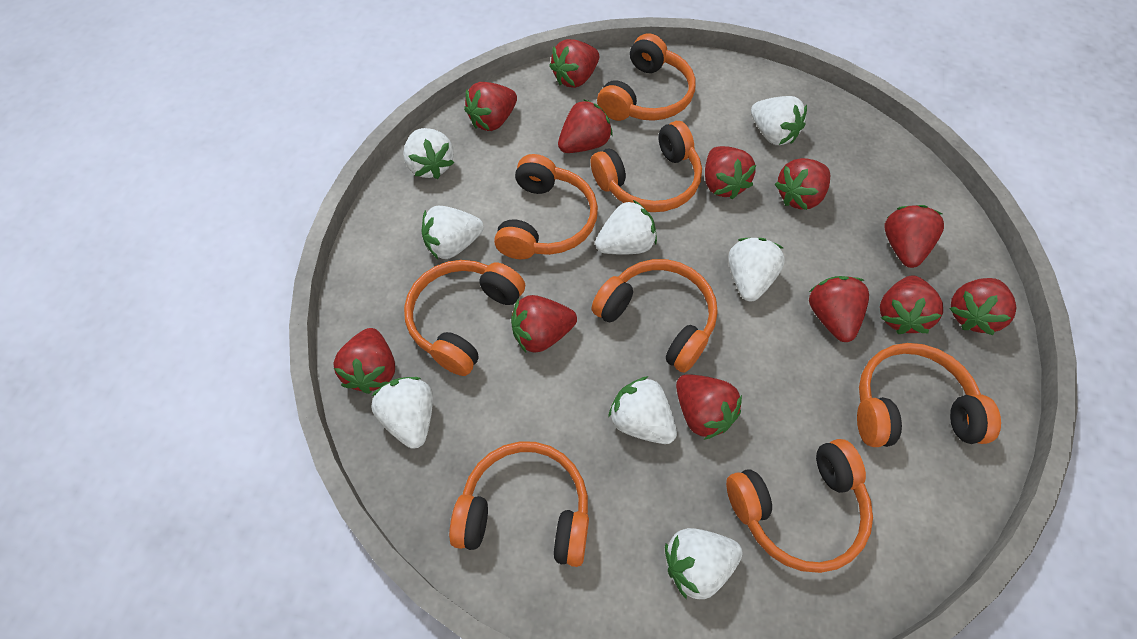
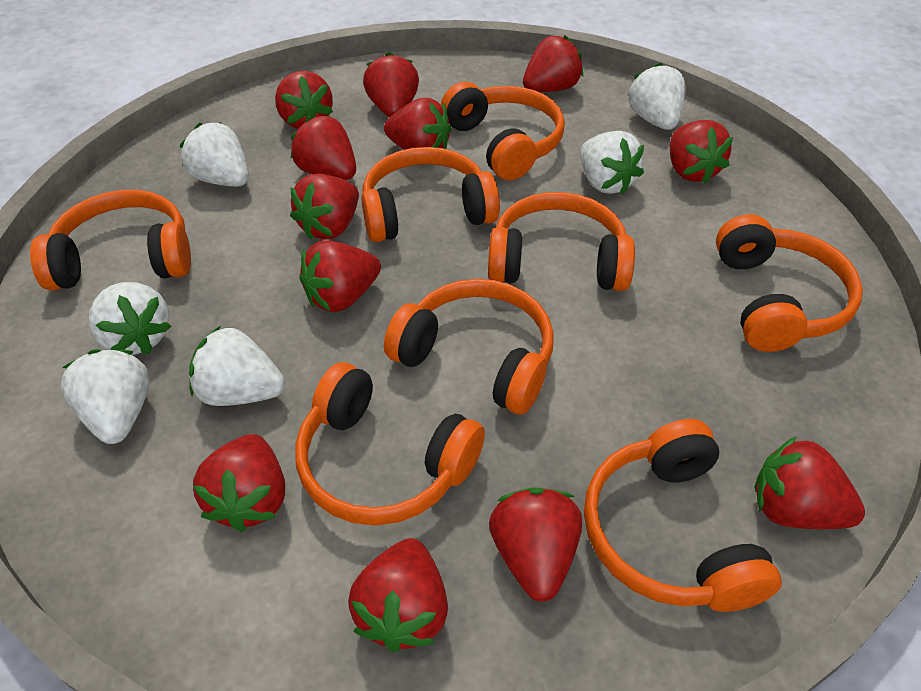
white strawberry: 8 -> 6

